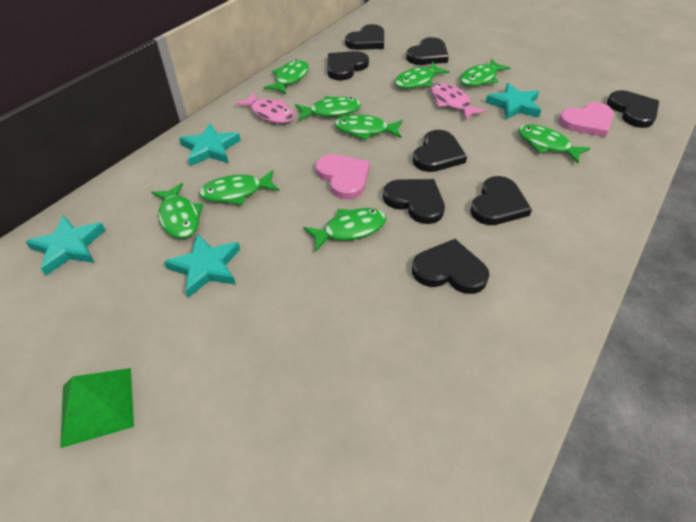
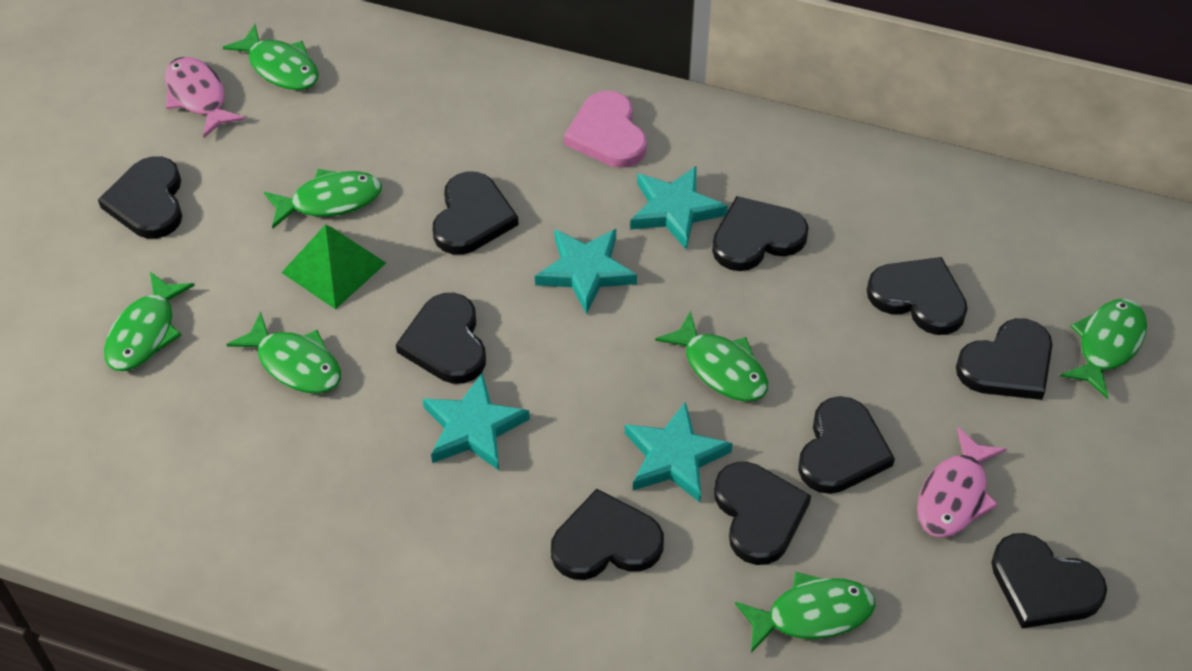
black heart: 8 -> 10
green fish: 9 -> 7
pink heart: 2 -> 1

